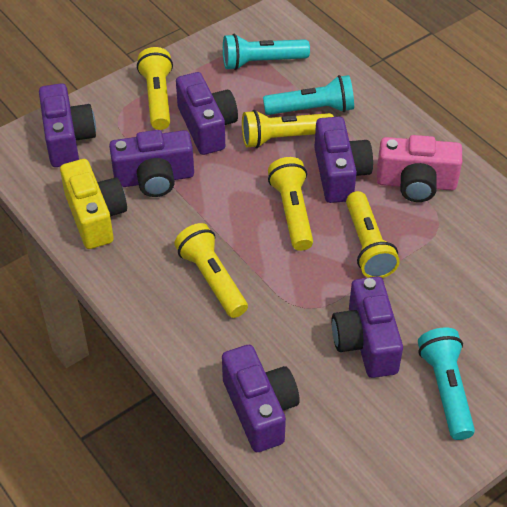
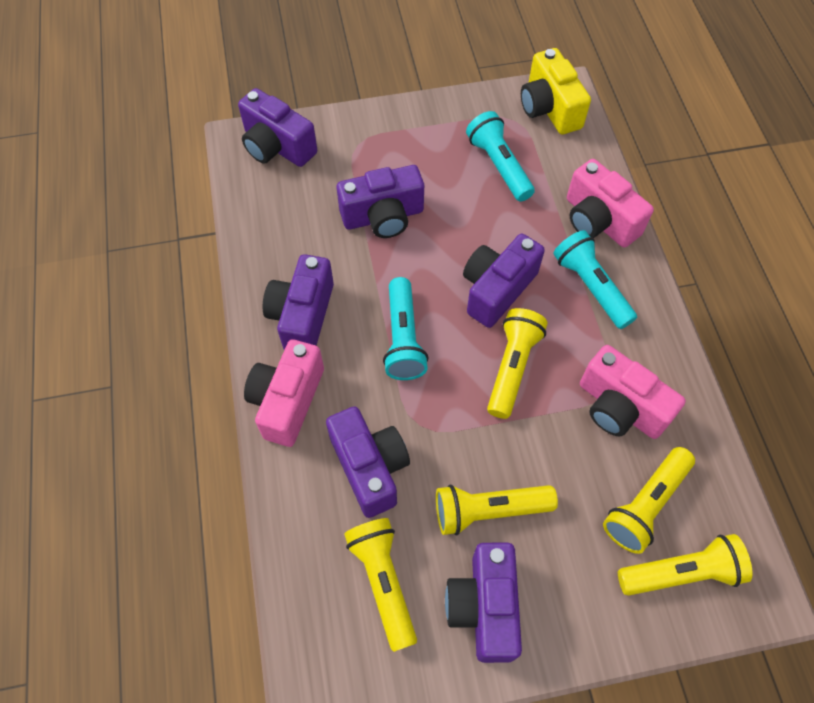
pink camera: 1 -> 3

